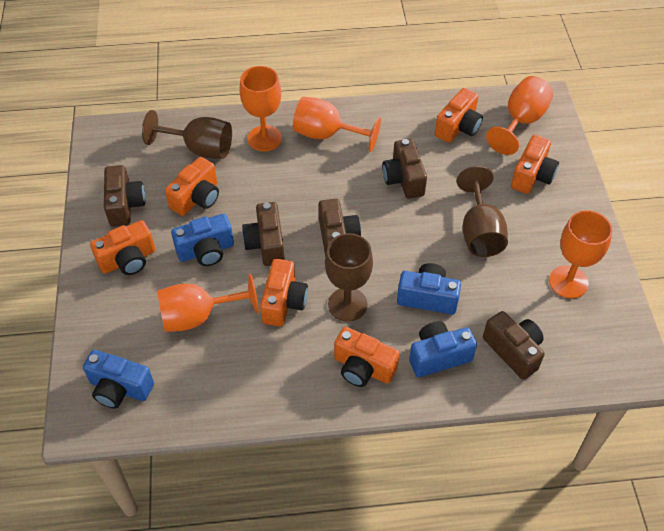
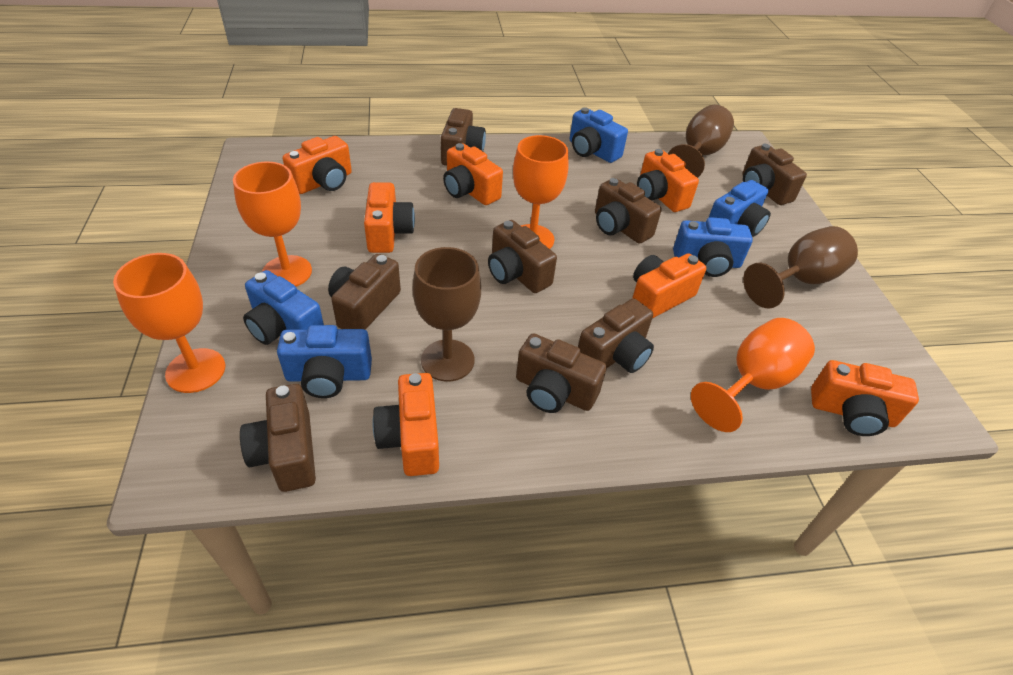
blue camera: 4 -> 5
brown camera: 5 -> 8
orange camera: 6 -> 7
orange goblet: 5 -> 4

